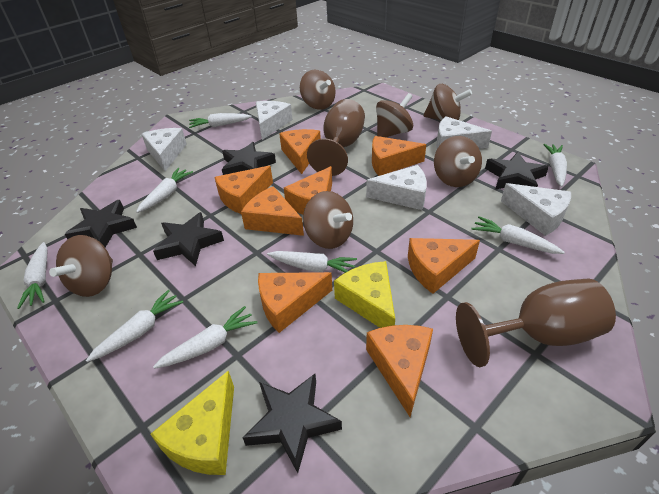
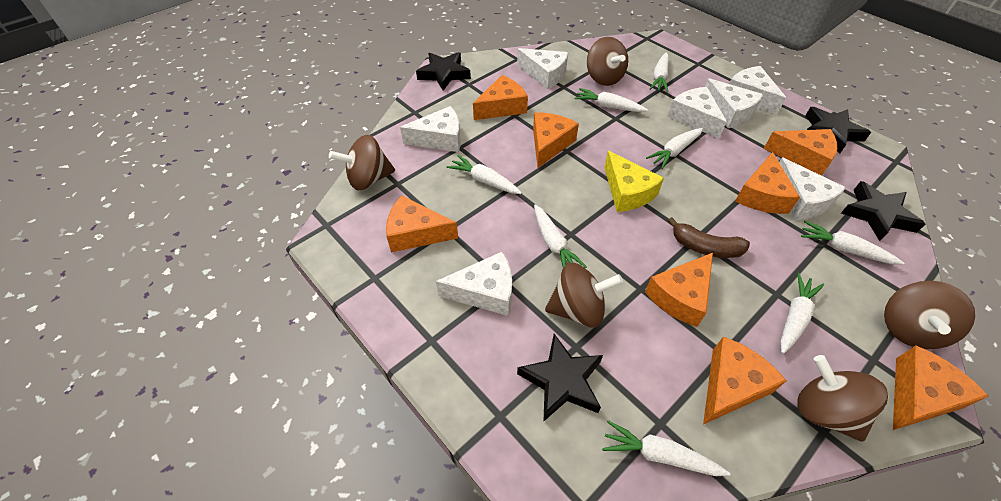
black star: 5 -> 4
brown banana: 0 -> 1
brown goblet: 2 -> 0
brown spinning top: 6 -> 5
white cheese: 5 -> 7
yellow cheese: 2 -> 1

